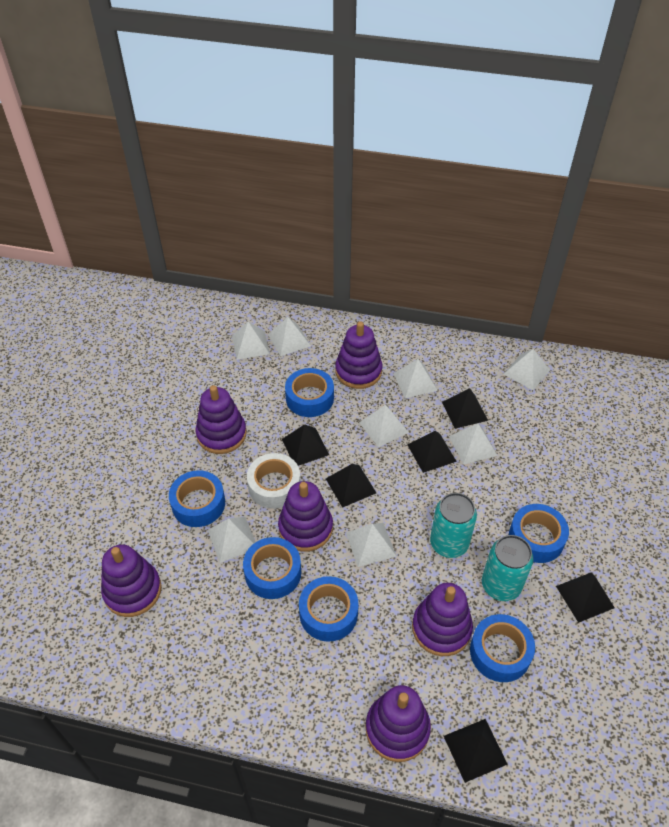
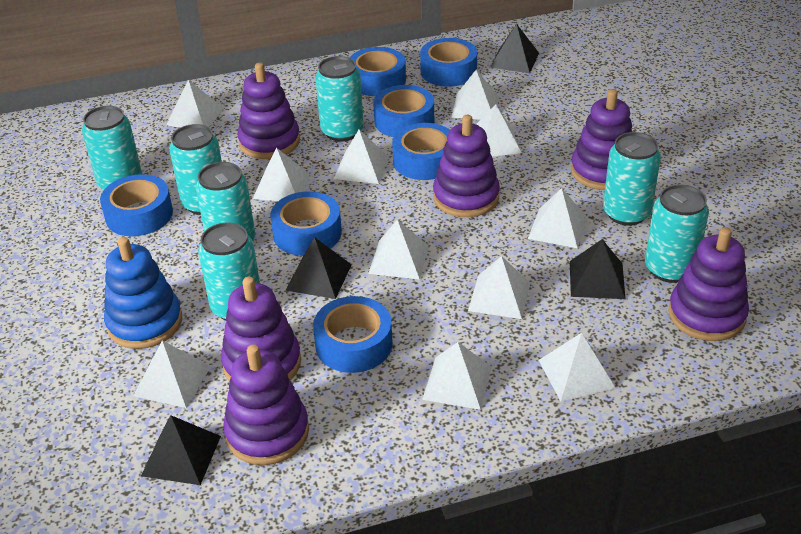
black pyramid: 6 -> 4
blue stacking toy: 0 -> 1
blue tape: 6 -> 7
turquoise can: 2 -> 7
white pyramid: 8 -> 11
white tape: 1 -> 0

